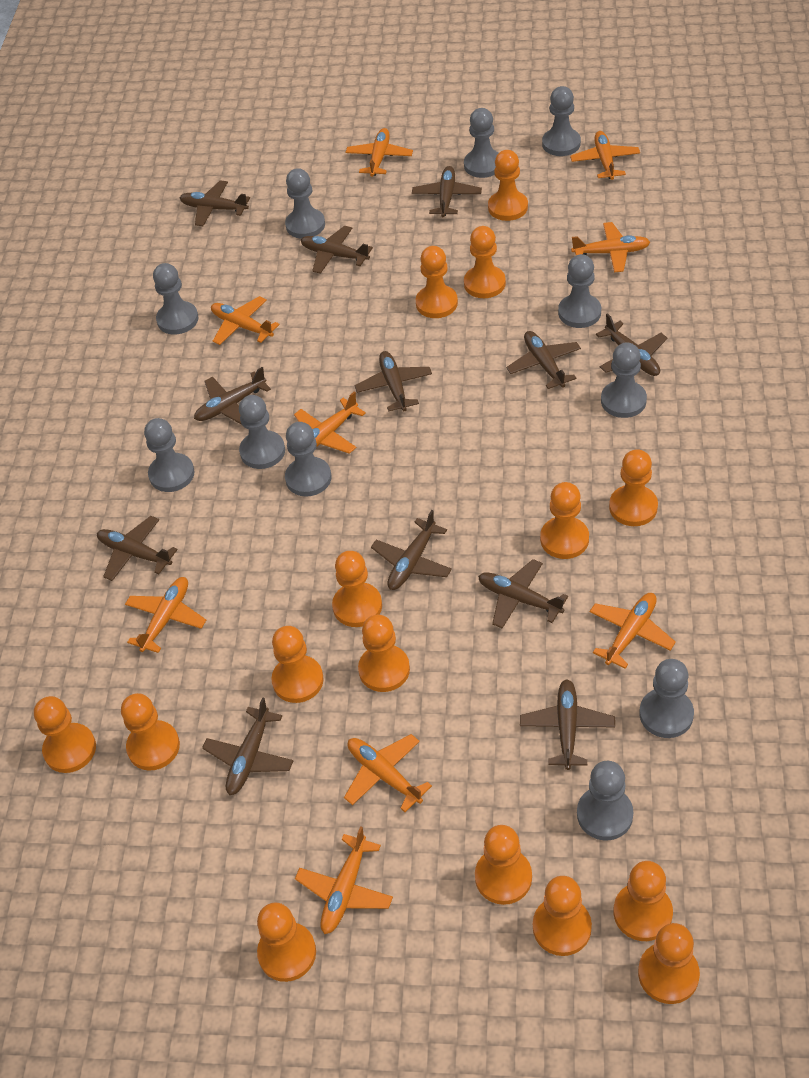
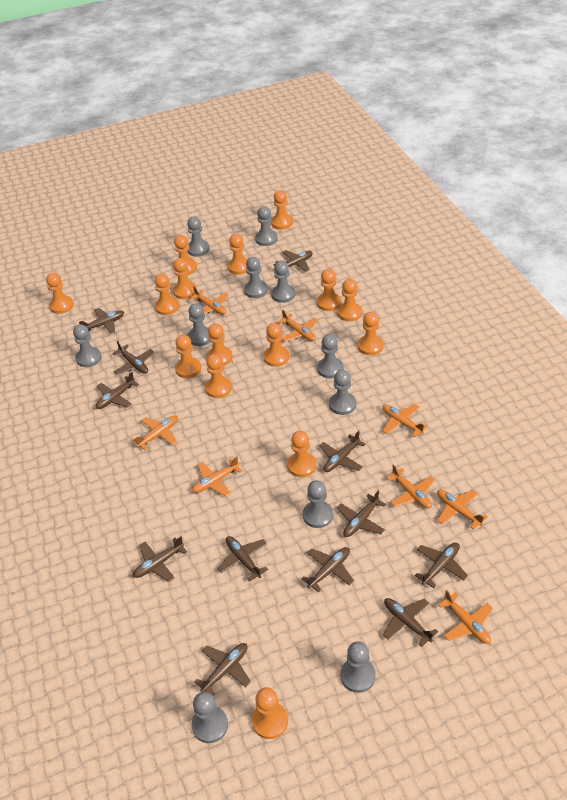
orange plane: 9 -> 8

